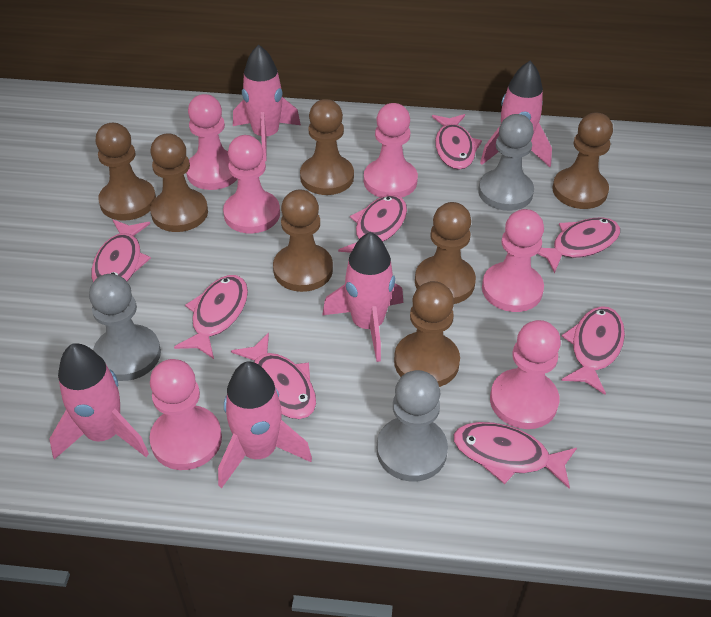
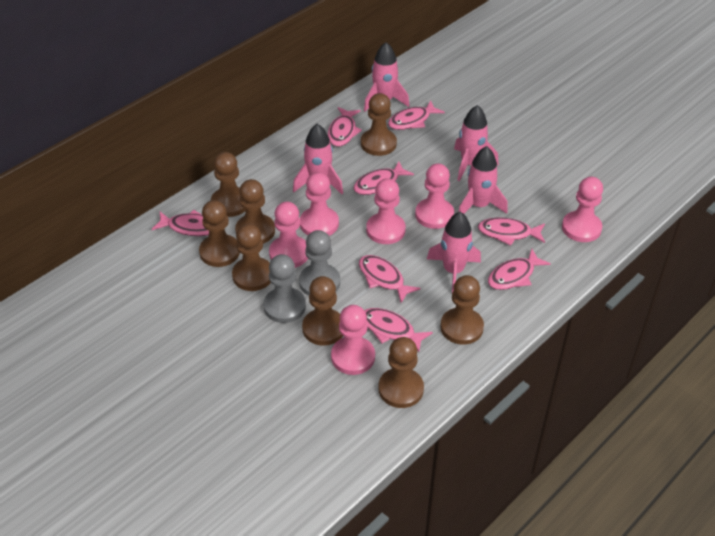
brown pawn: 7 -> 8
grey pawn: 3 -> 2

